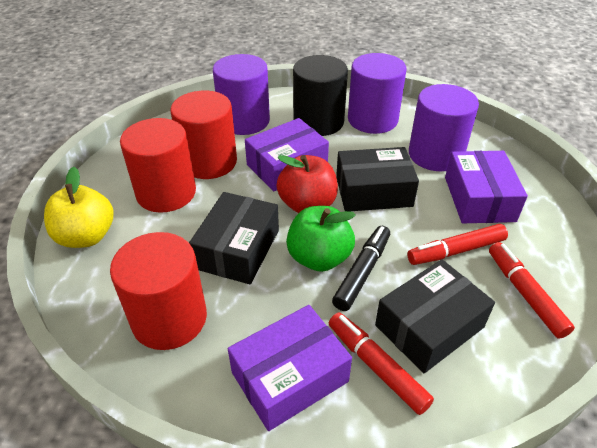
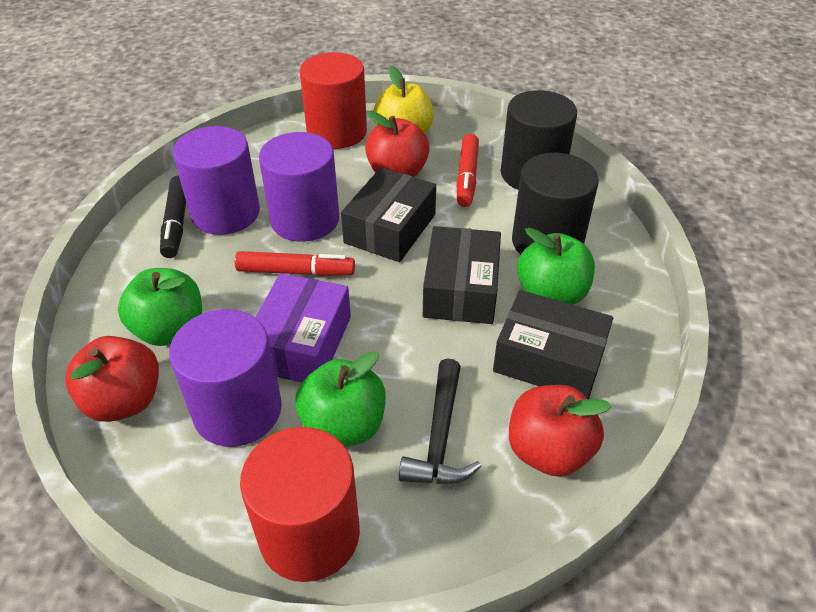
black cylinder: 1 -> 2
black hammer: 0 -> 1
green apple: 1 -> 3
purple box: 3 -> 1
red apple: 1 -> 3
red cylinder: 3 -> 2
red marker: 3 -> 2

